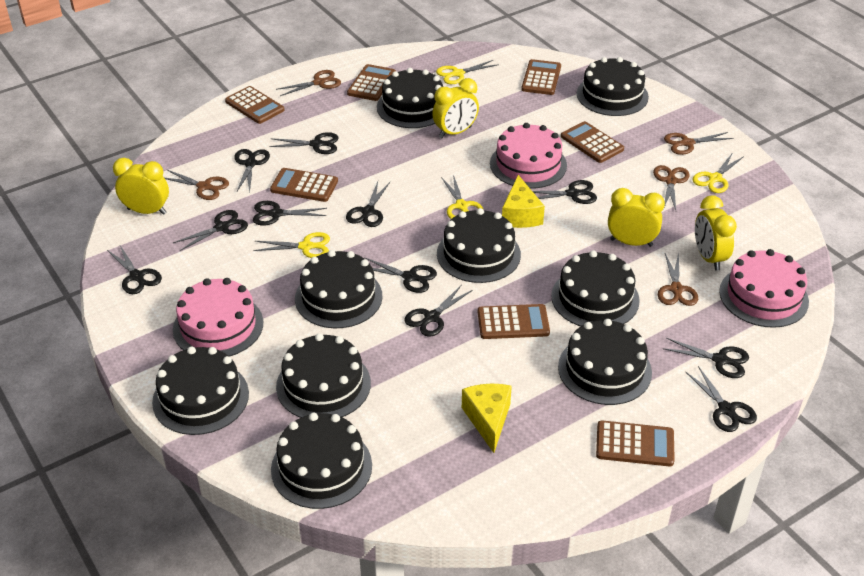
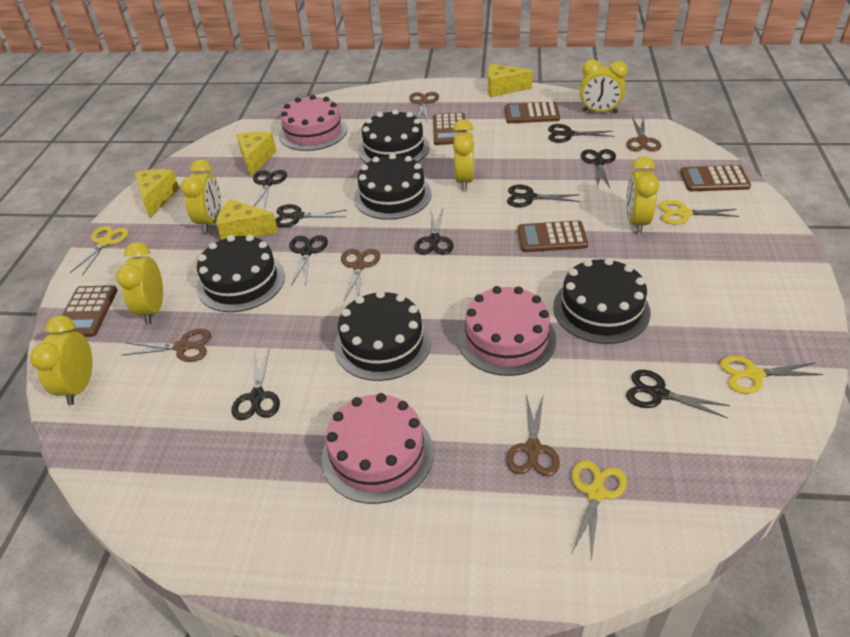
black cake: 9 -> 5
black scissors: 11 -> 9
brown calculator: 7 -> 5
yellow cheese: 2 -> 4
yellow clock: 4 -> 6

